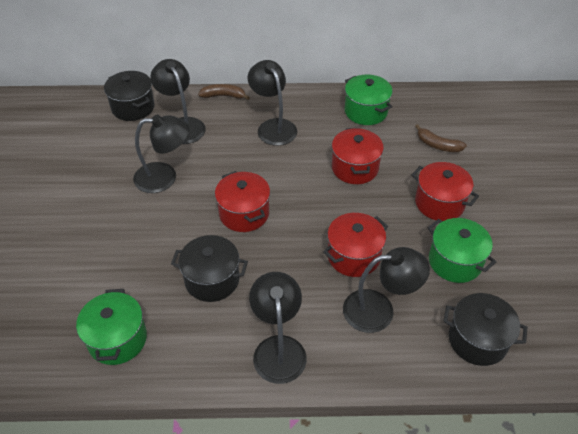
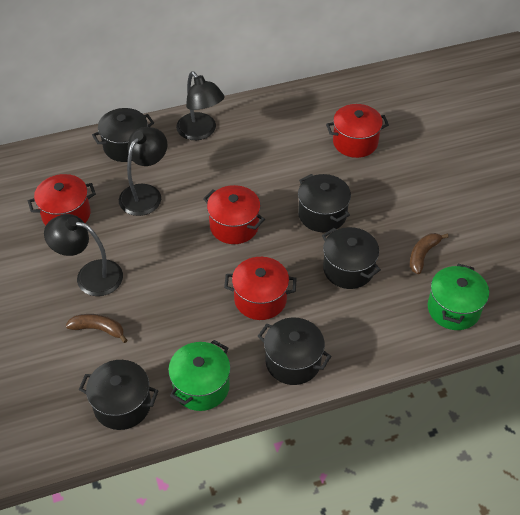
black lamp: 5 -> 3
black pot: 3 -> 5
green pot: 3 -> 2

